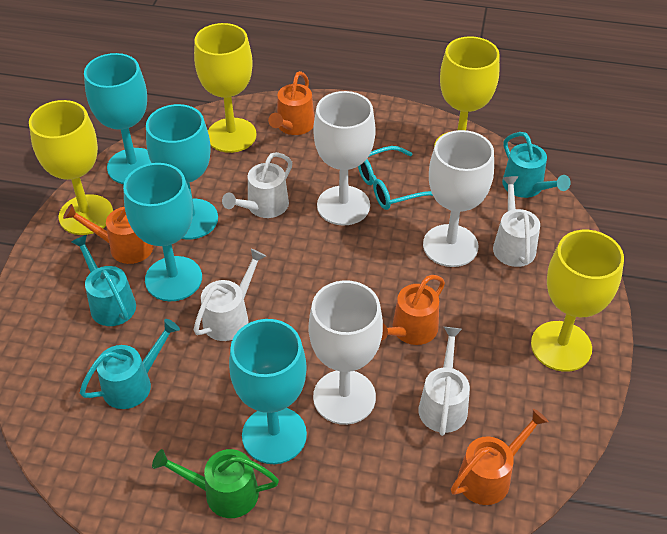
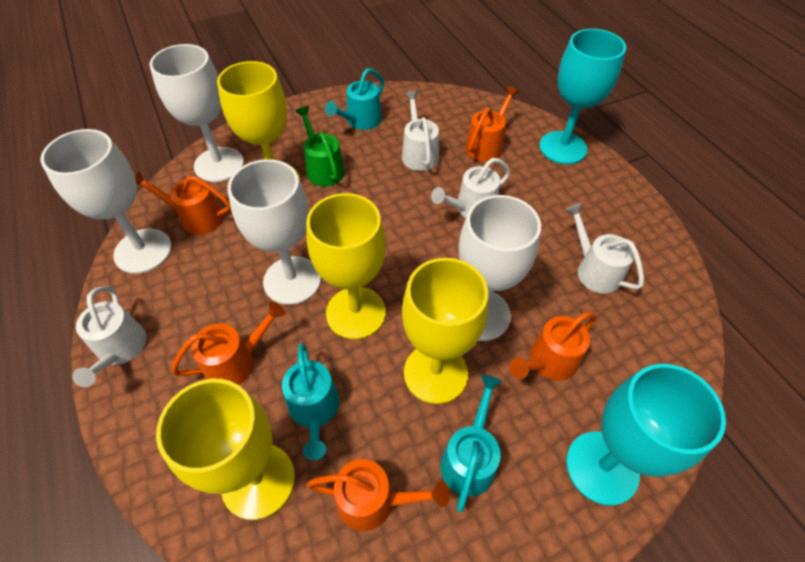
orange watering can: 4 -> 5
turquoise glasses: 1 -> 0
turquoise goblet: 4 -> 2
white goblet: 3 -> 4

